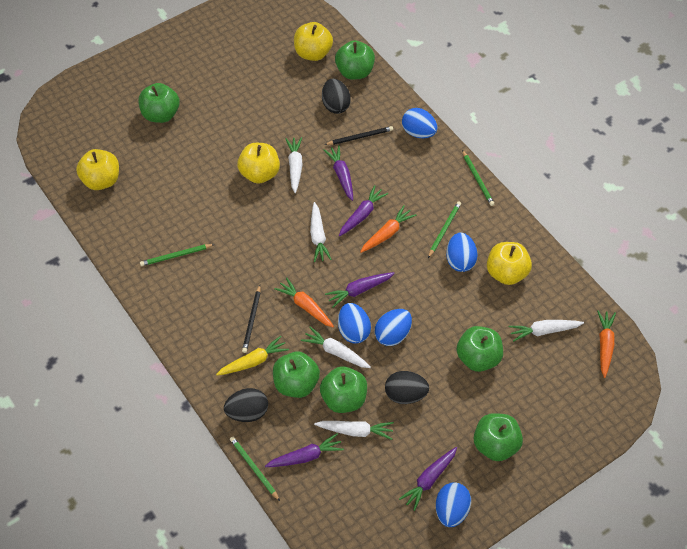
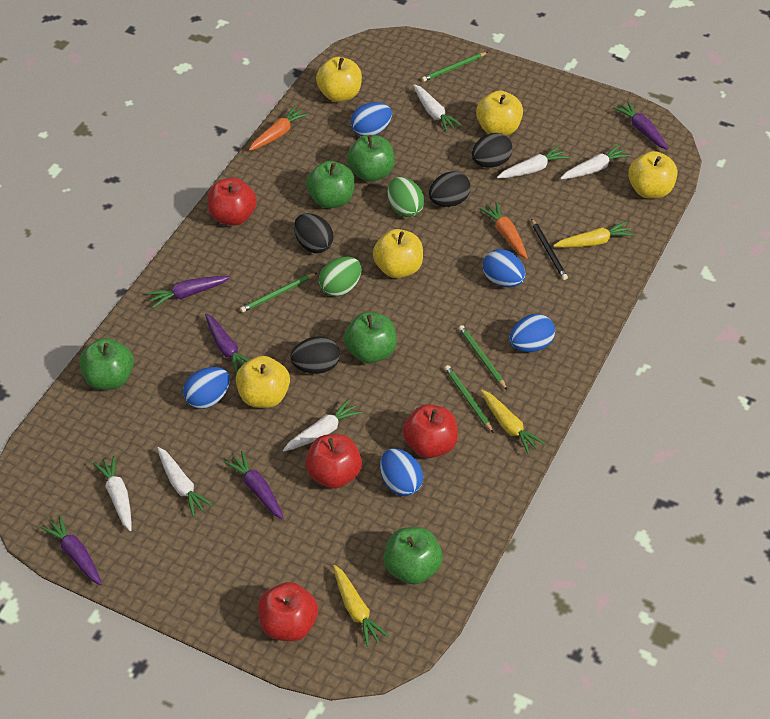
black egg: 3 -> 4
black pencil: 2 -> 1
green apple: 6 -> 5
green egg: 0 -> 2
orange carrot: 3 -> 2
red apple: 0 -> 4
white carrot: 5 -> 6
yellow apple: 4 -> 5
yellow carrot: 1 -> 3

